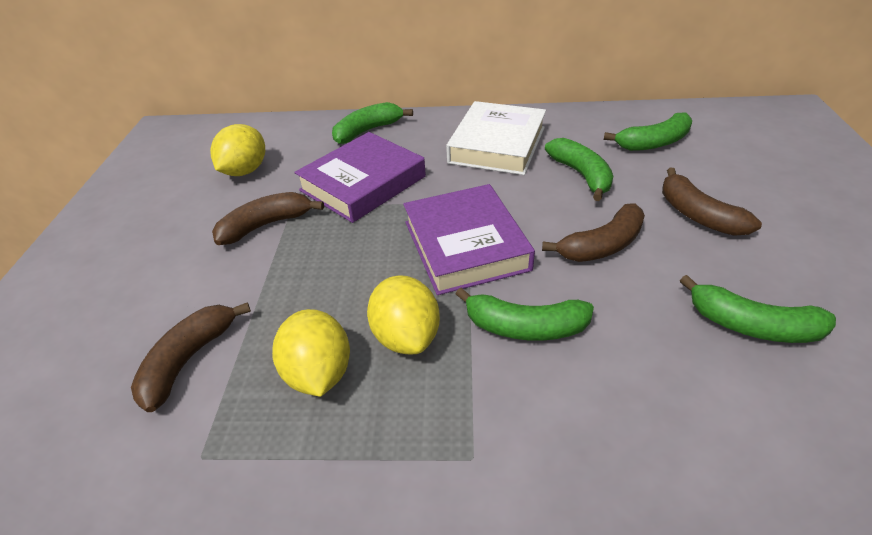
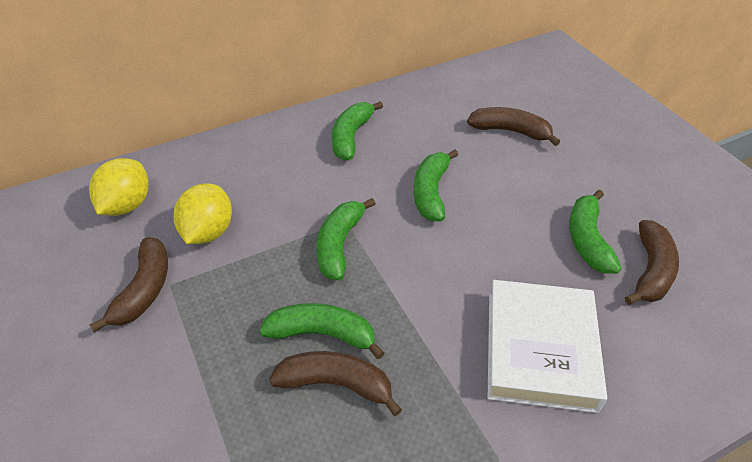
purple book: 2 -> 0
yellow lemon: 3 -> 2

